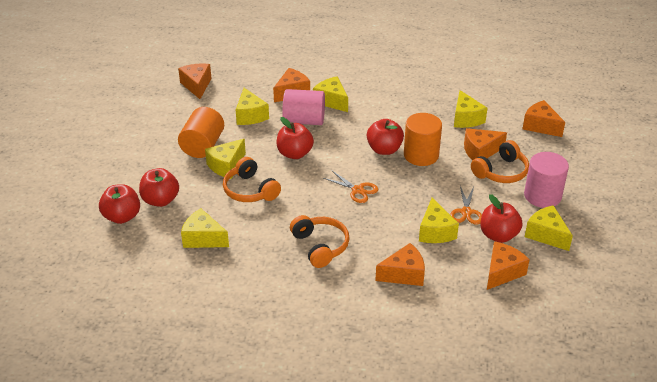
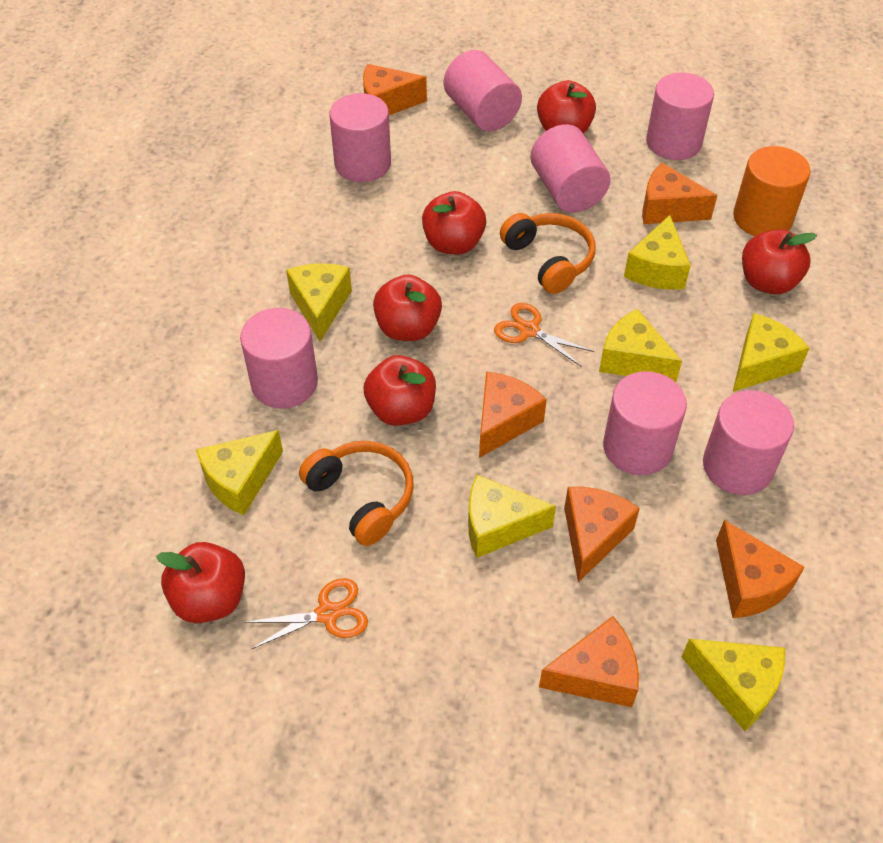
orange cylinder: 2 -> 1
orange headphones: 3 -> 2
pink cylinder: 2 -> 7
red apple: 5 -> 6

